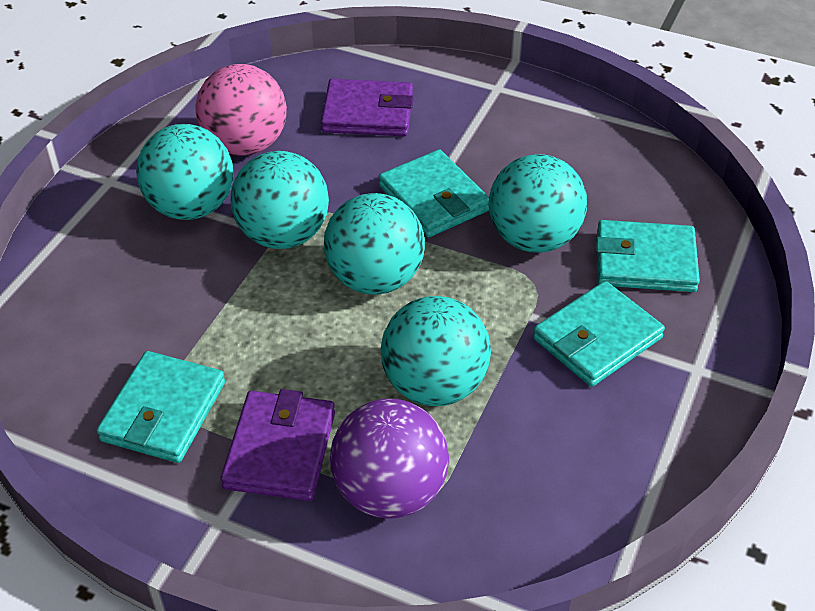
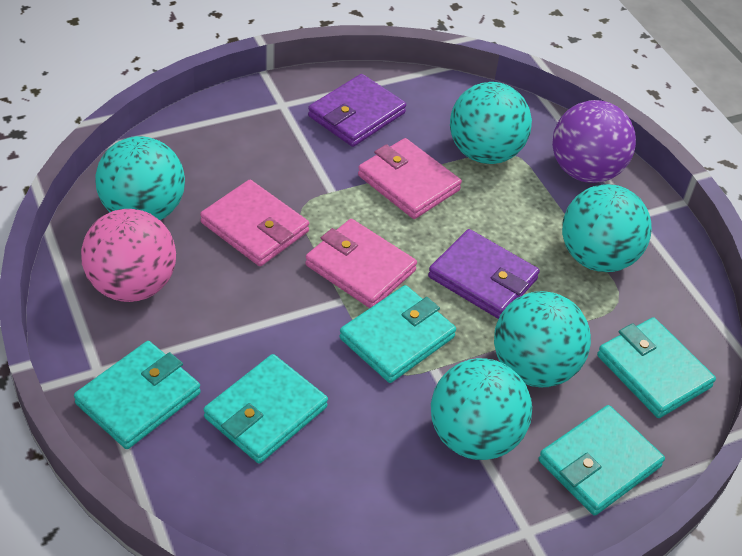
pink wallet: 0 -> 3
turquoise wallet: 4 -> 5

